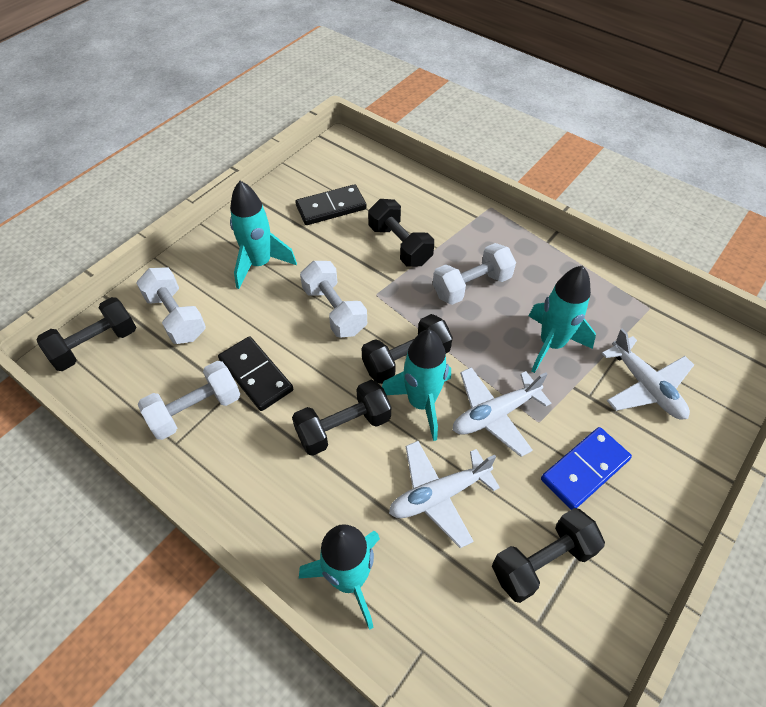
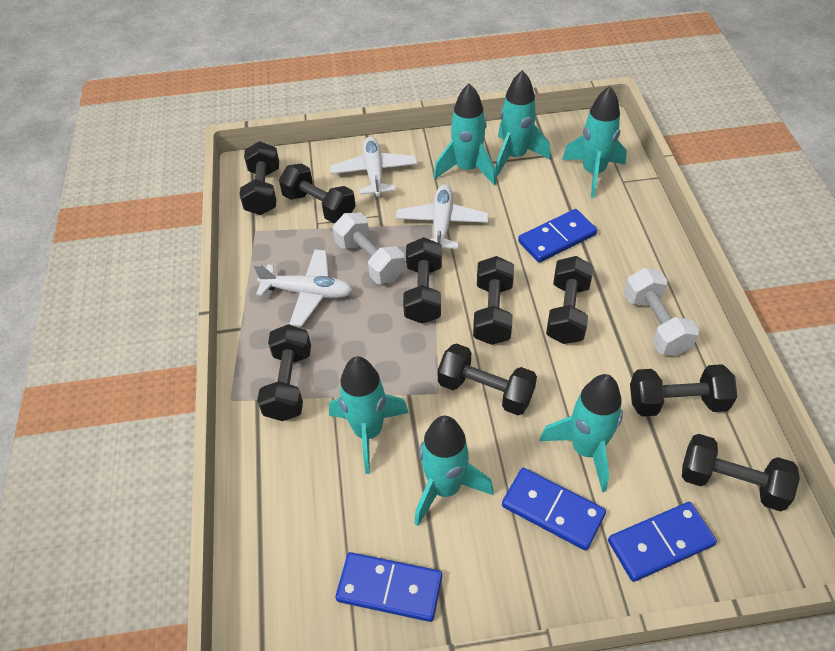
black domino: 2 -> 0
black dumbbell: 5 -> 9
blue domino: 1 -> 4
turquoise rocket: 4 -> 6
white dumbbell: 4 -> 2

